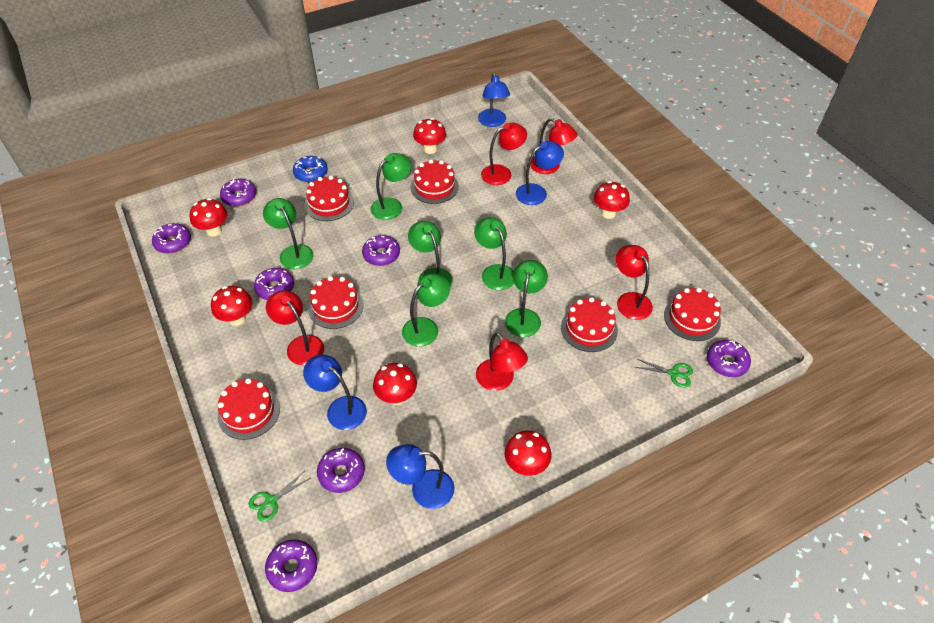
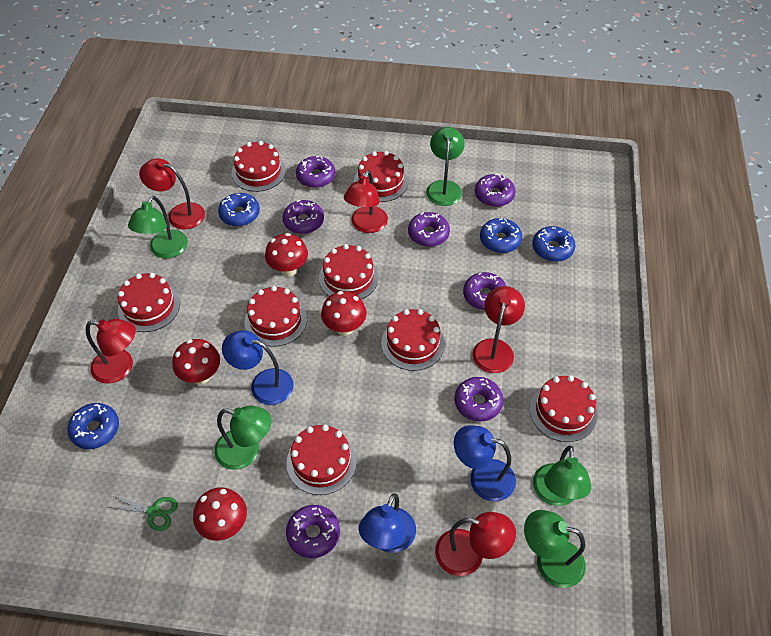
blue donut: 1 -> 4
blue lamp: 4 -> 3
green lamp: 6 -> 5
green scissors: 2 -> 1
red cake: 6 -> 8
red mushroom: 6 -> 4

